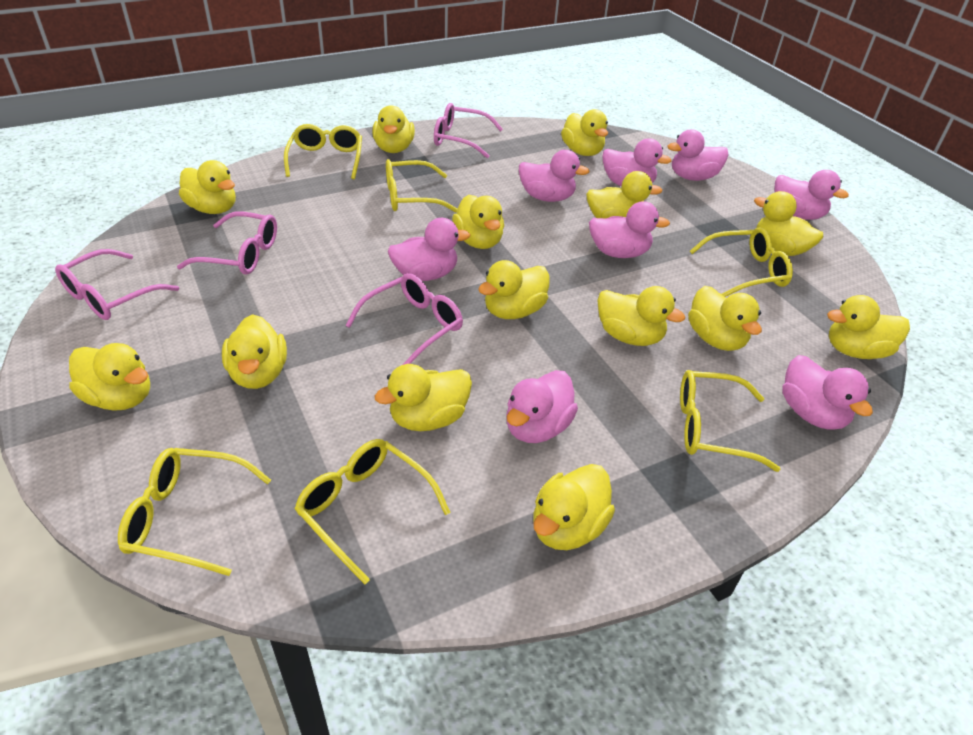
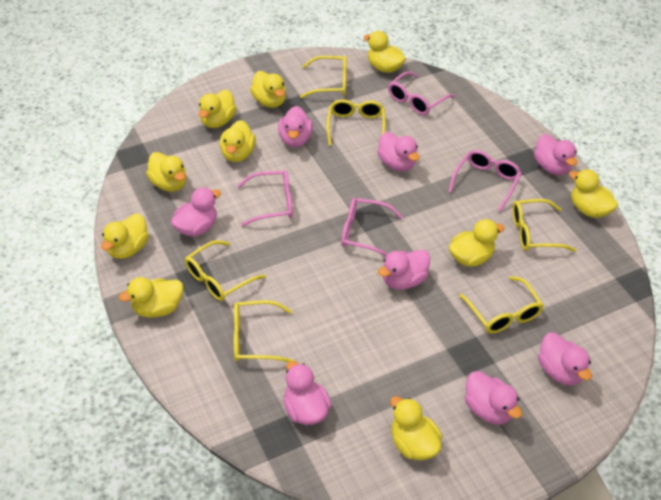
yellow duck: 14 -> 10

